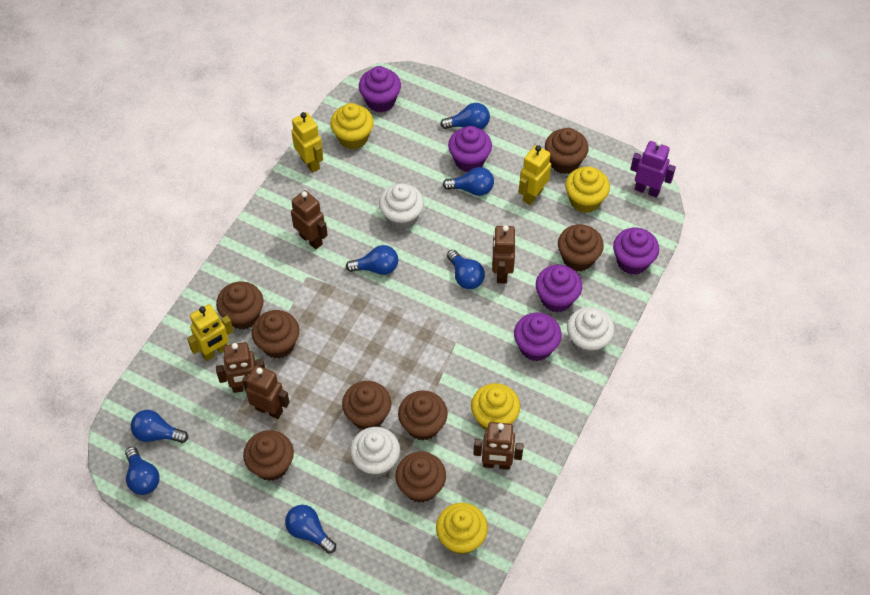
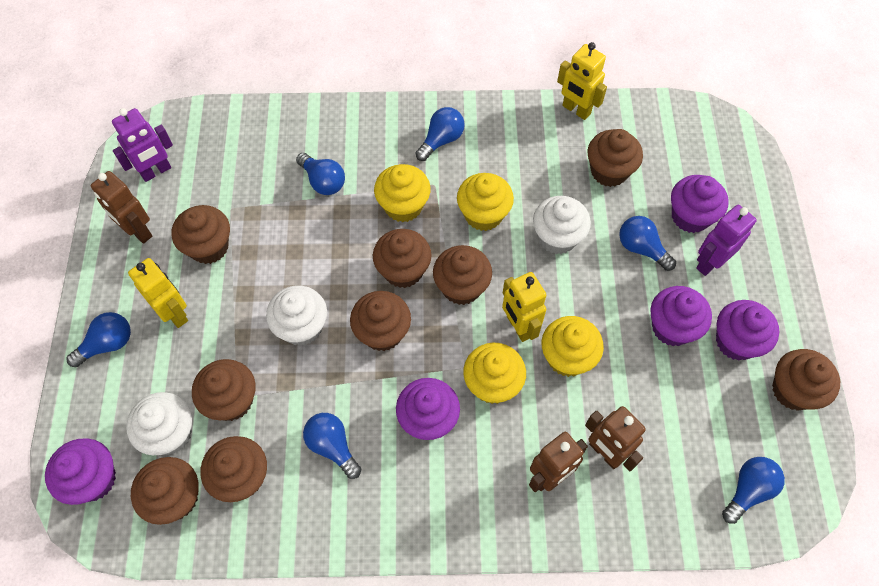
blue light bulb: 7 -> 6
brown cupcake: 8 -> 9
brown robot: 5 -> 3
purple robot: 1 -> 2

